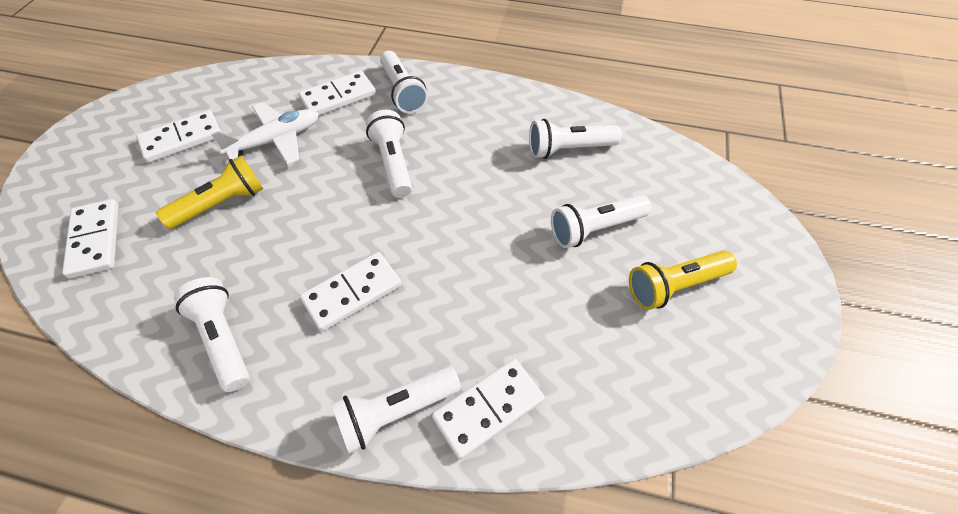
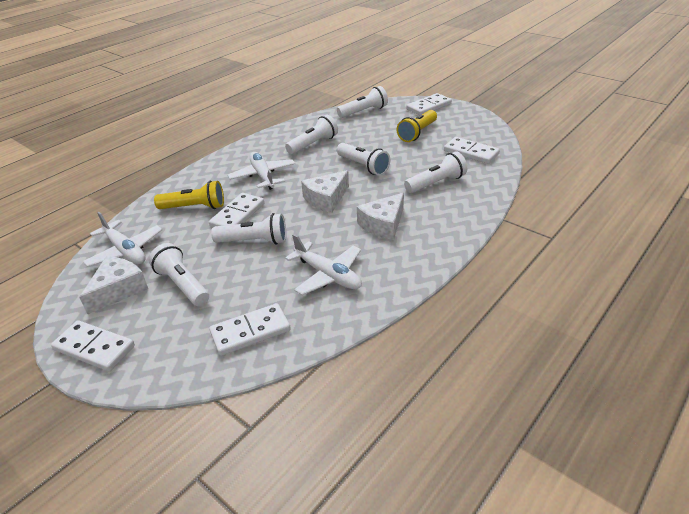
white cheese: 0 -> 3
white plane: 1 -> 3

